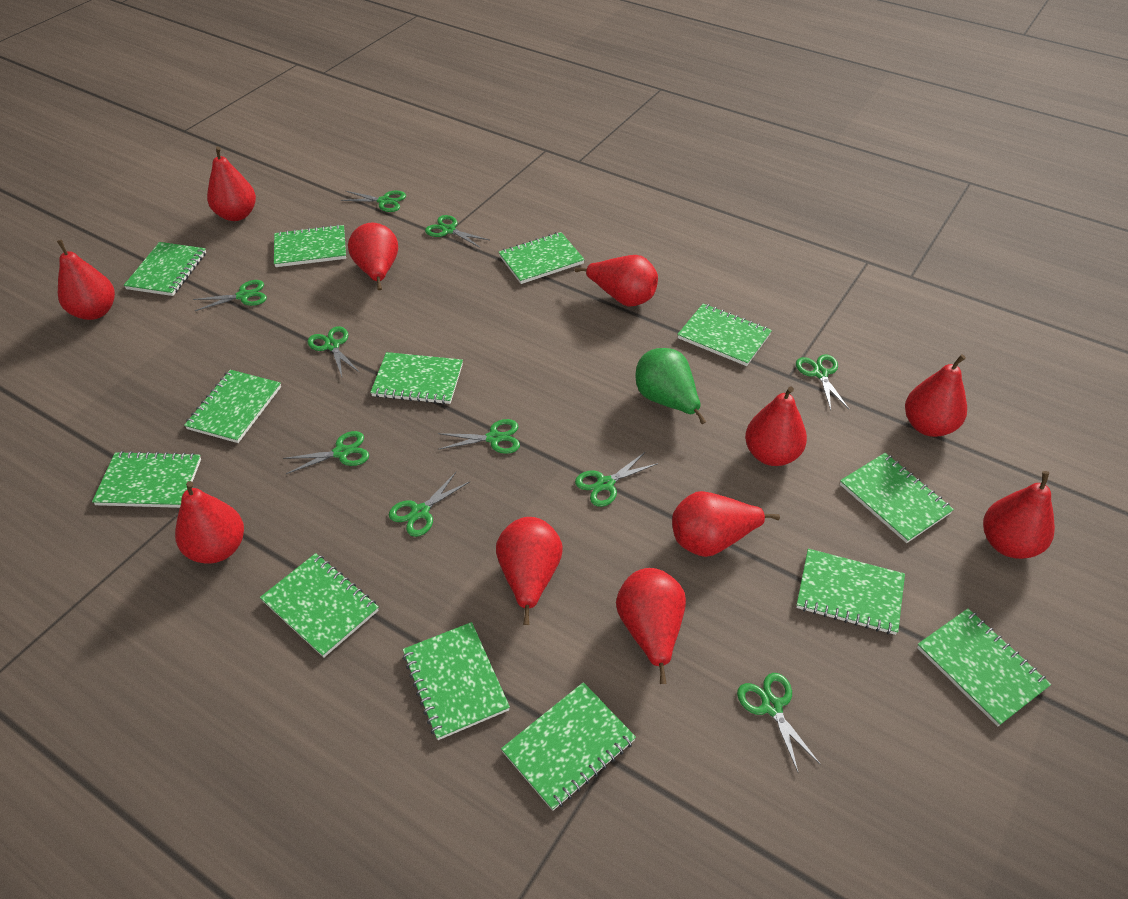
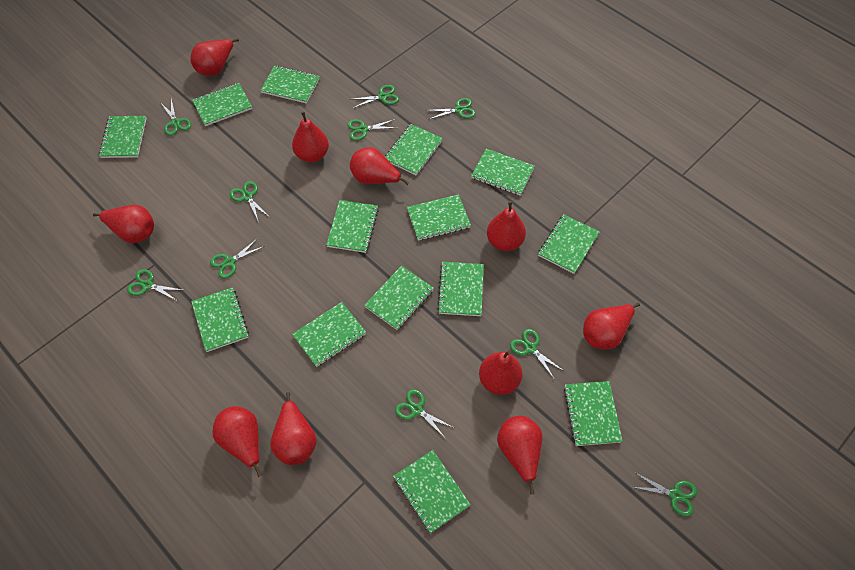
green notebook: 13 -> 14
green pear: 1 -> 0
red pear: 11 -> 10

